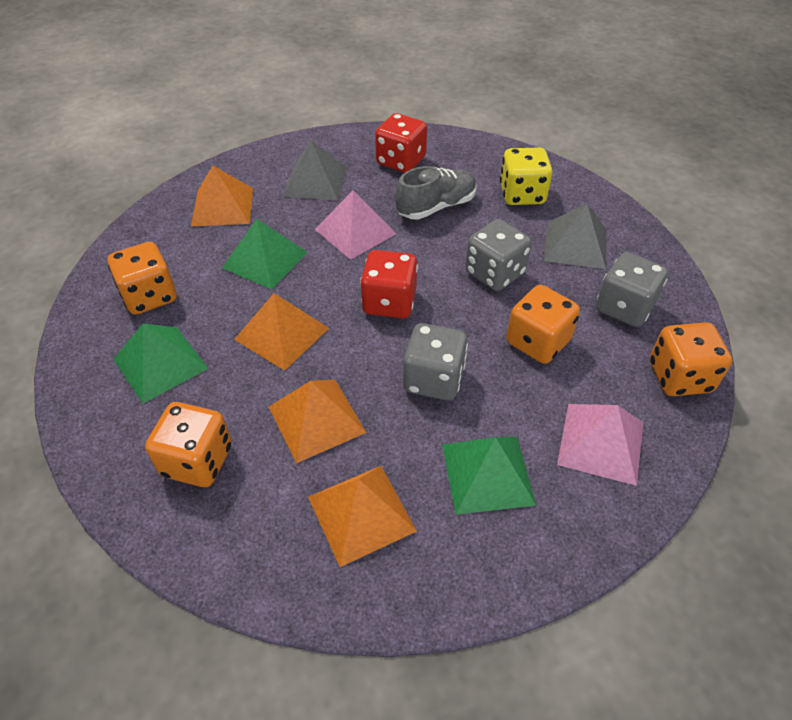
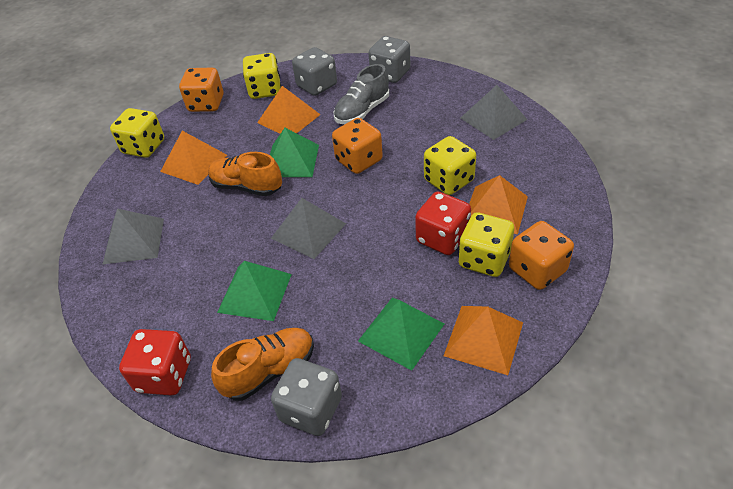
grey pyramid: 2 -> 3
orange dice: 4 -> 3
orange shoe: 0 -> 2
pink pyramid: 2 -> 0
yellow dice: 1 -> 4

